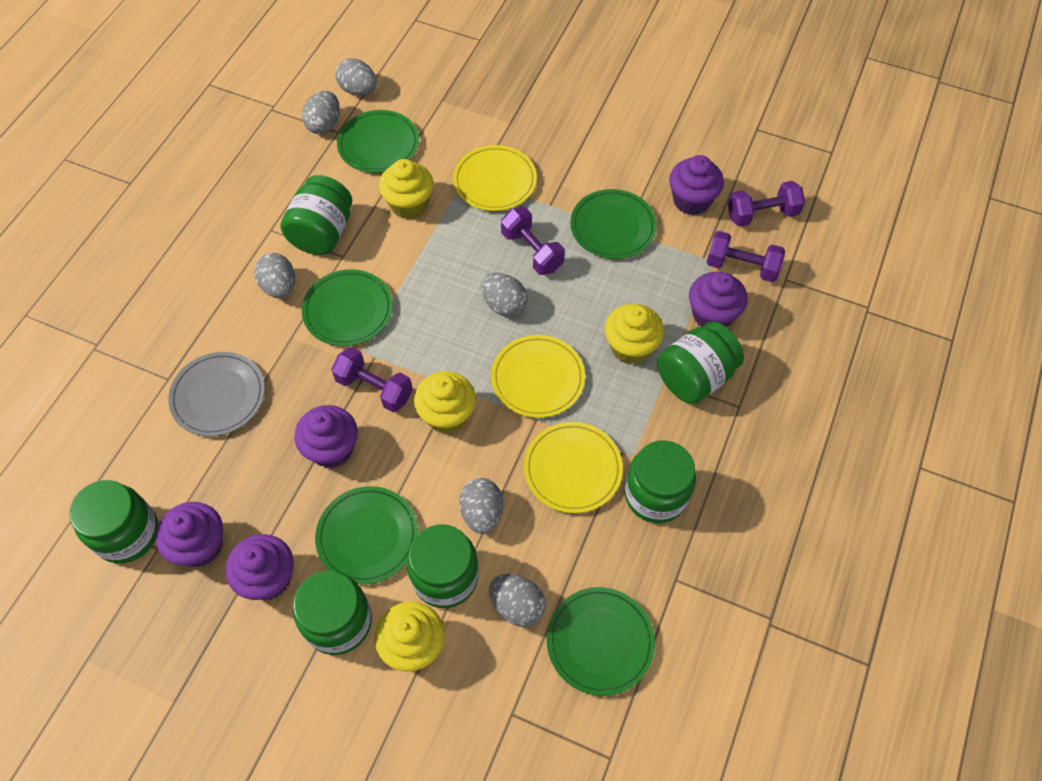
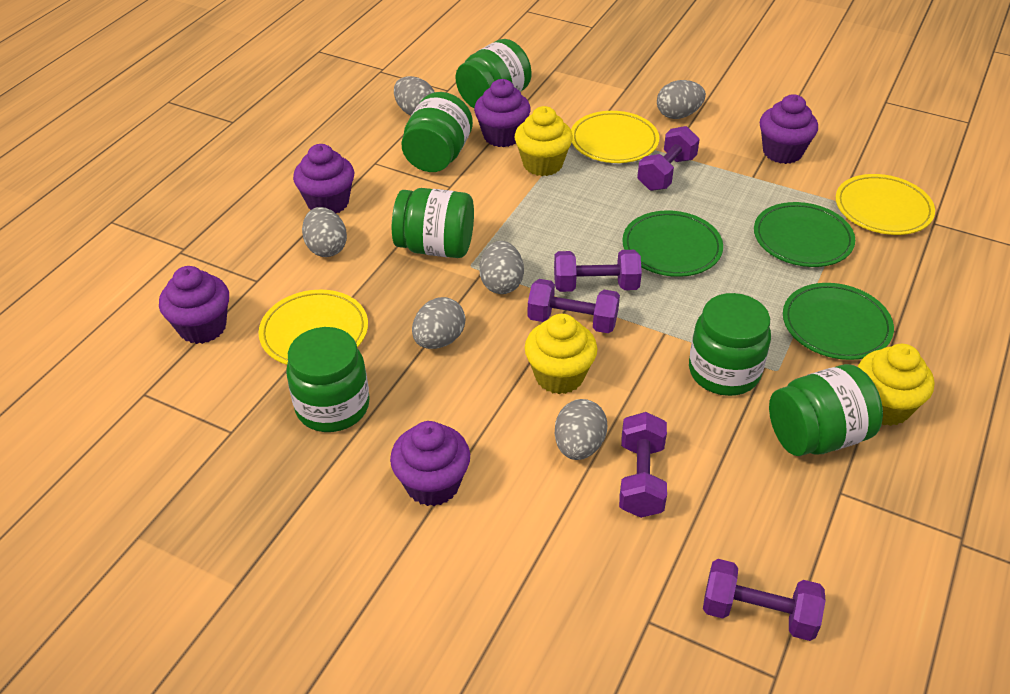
green plate: 5 -> 3
grey plate: 1 -> 0
purple dumbbell: 4 -> 5
yellow cupcake: 4 -> 3

